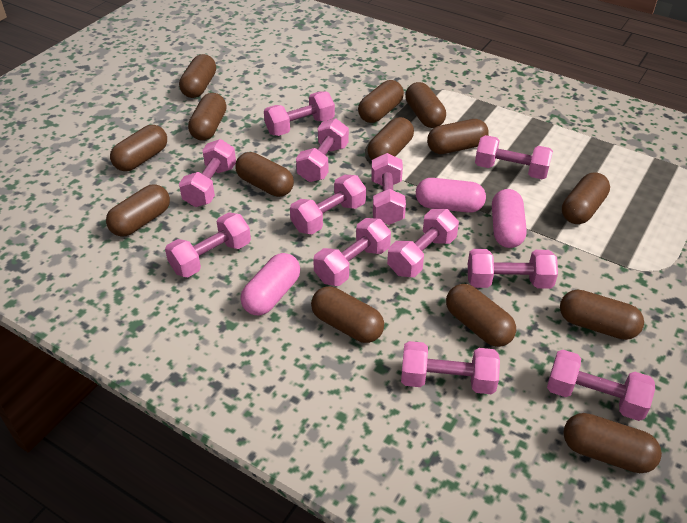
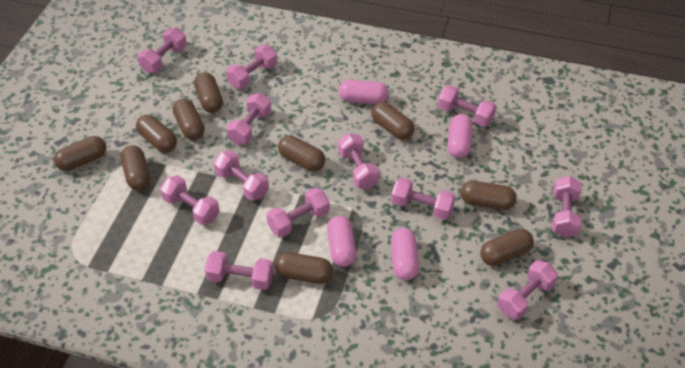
brown capsule: 14 -> 10
pink capsule: 3 -> 4

